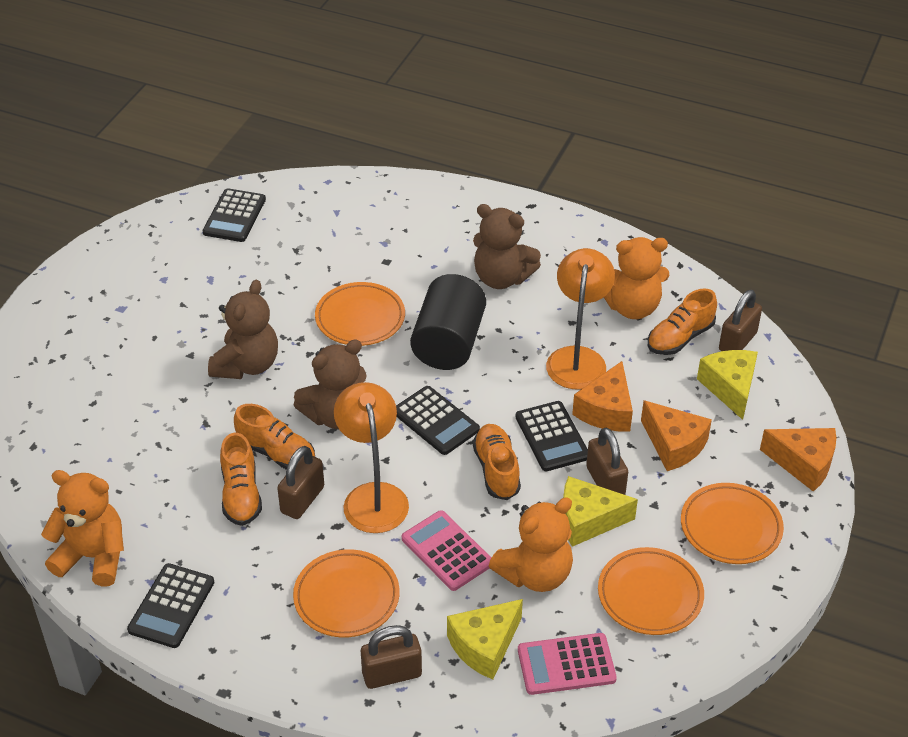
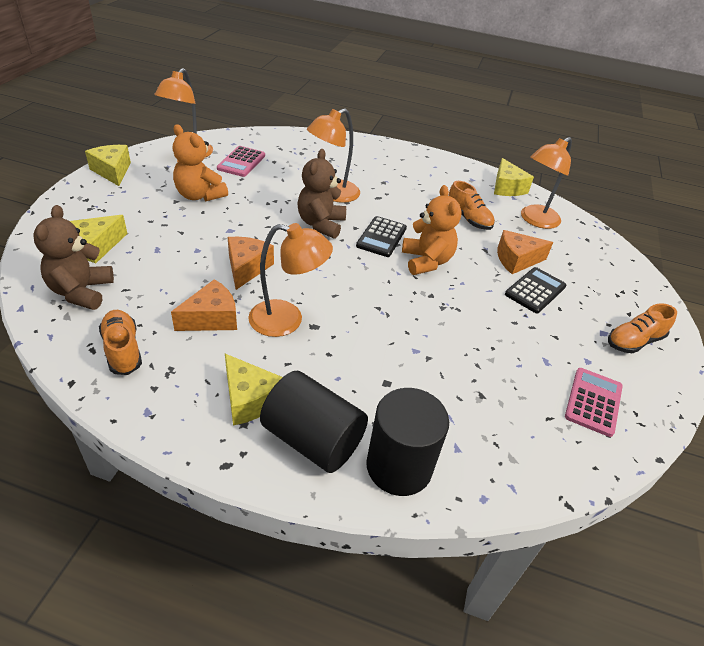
black calculator: 4 -> 2
black cylinder: 1 -> 2
brown padlock: 4 -> 0
brown teddy bear: 3 -> 2
orange lamp: 2 -> 4
orange plate: 4 -> 0
orange shoe: 4 -> 3
orange teddy bear: 3 -> 2
yellow cheese: 3 -> 4

